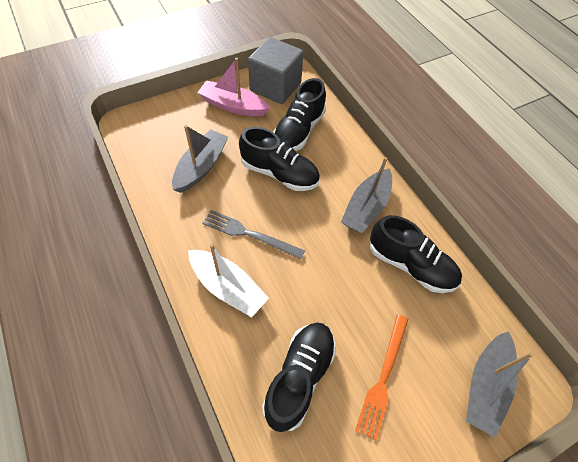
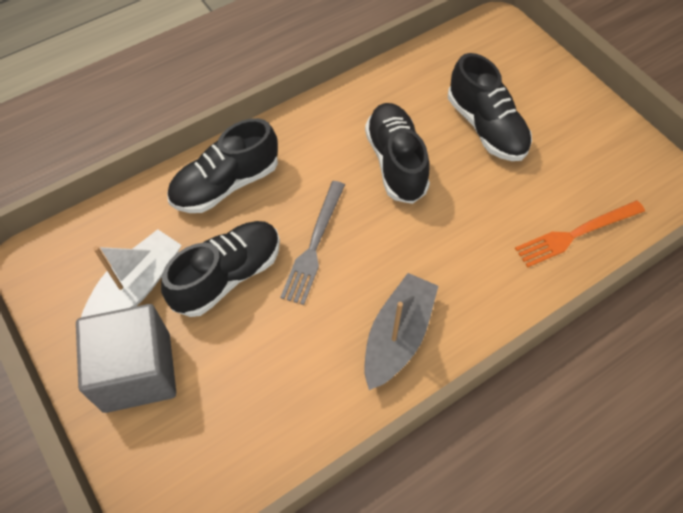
grey boat: 3 -> 1
pink boat: 1 -> 0

